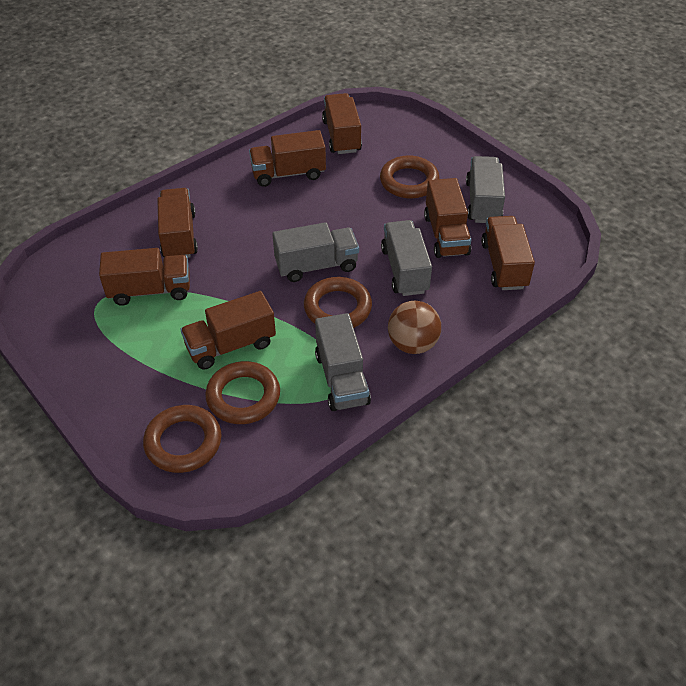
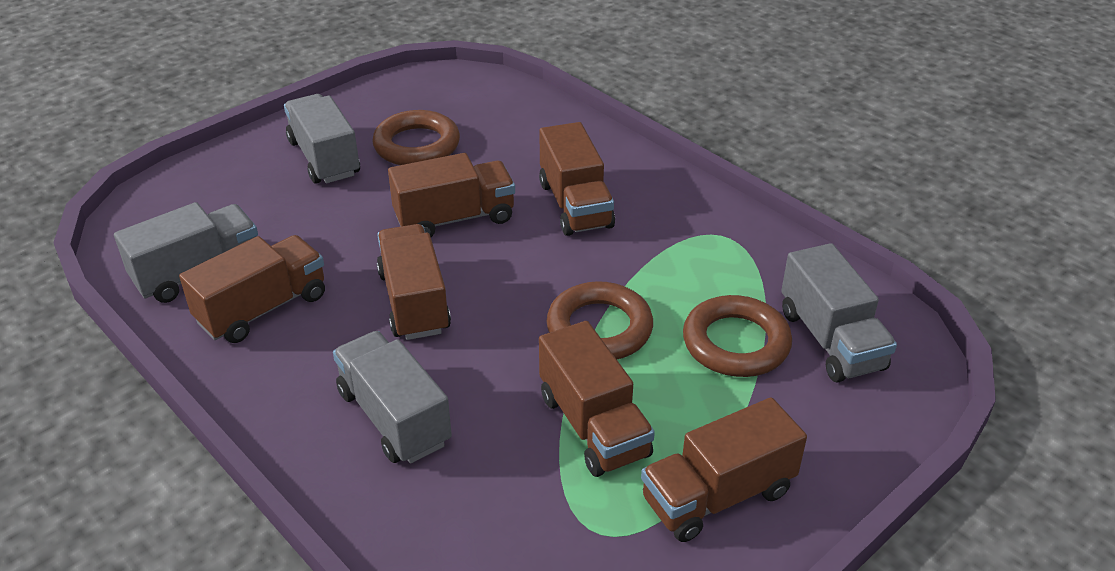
brown ball: 1 -> 0
brown ring: 4 -> 3
brown truck: 7 -> 6

